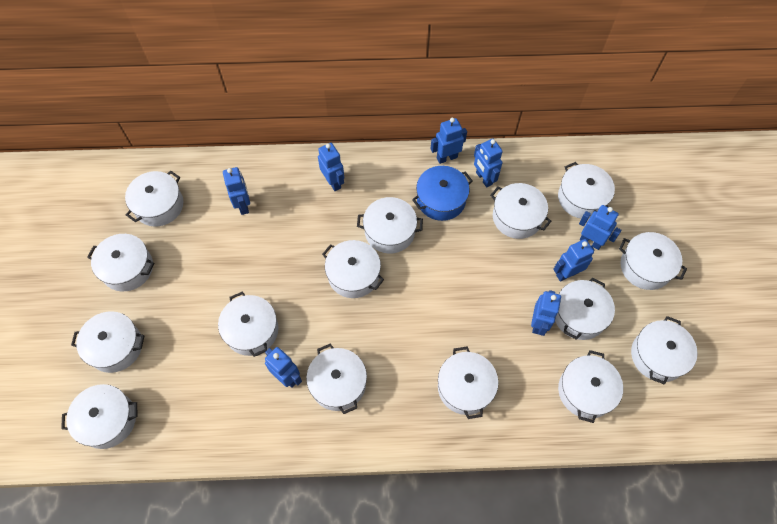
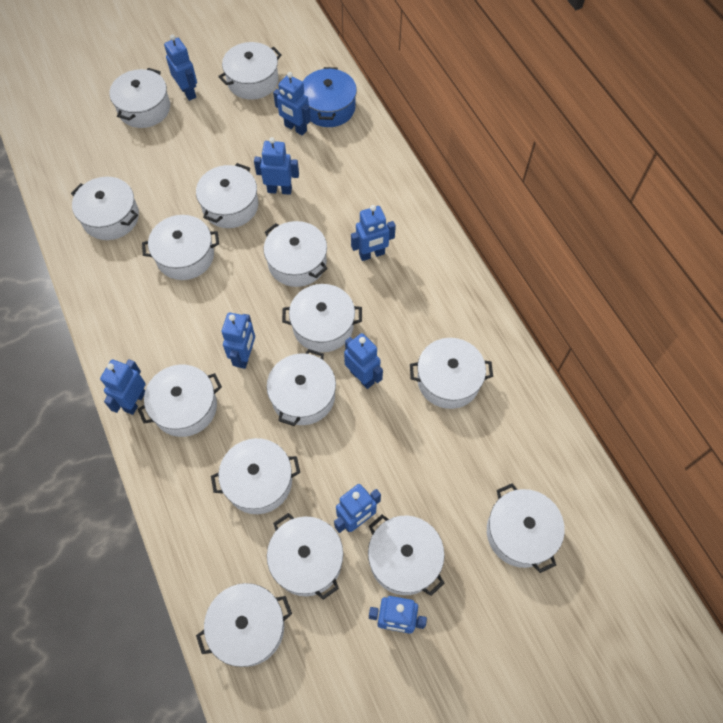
blue robot: 8 -> 9

